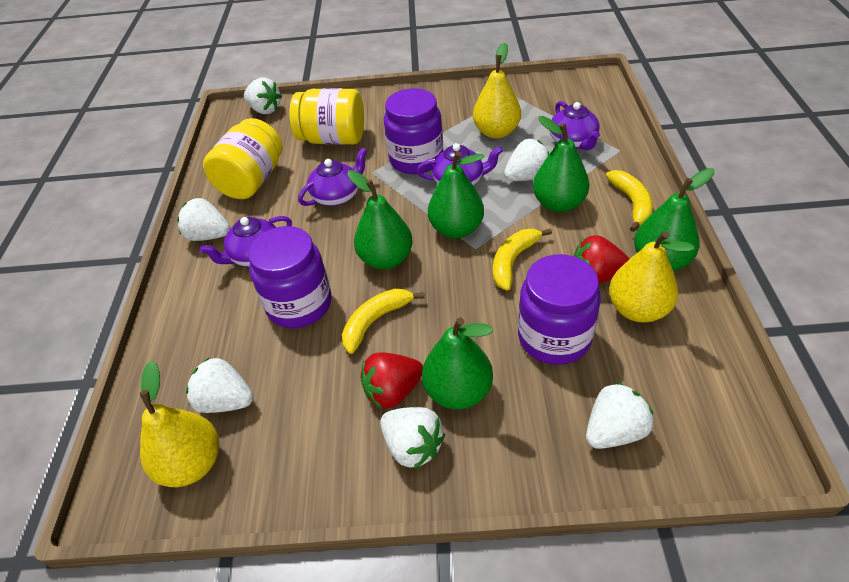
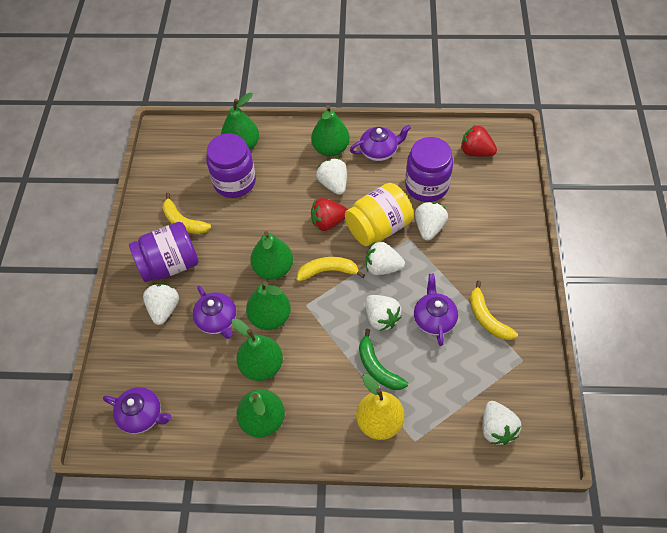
green banana: 0 -> 1
green pear: 5 -> 6
yellow jar: 2 -> 1
yellow pear: 3 -> 1

